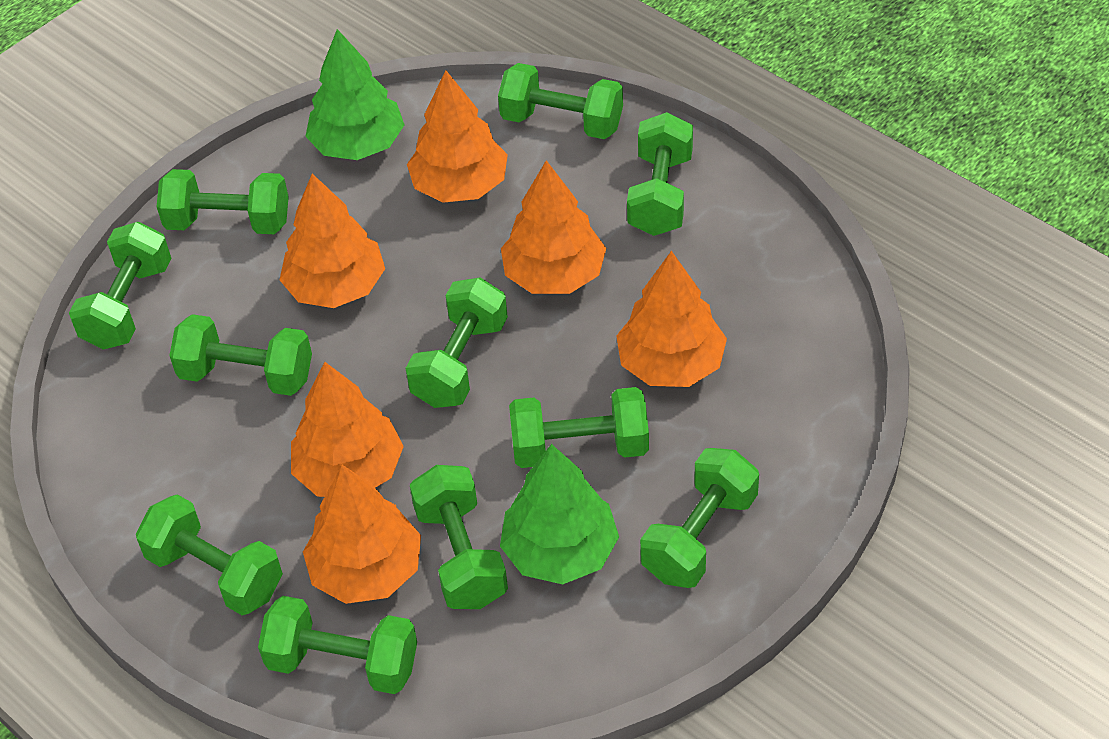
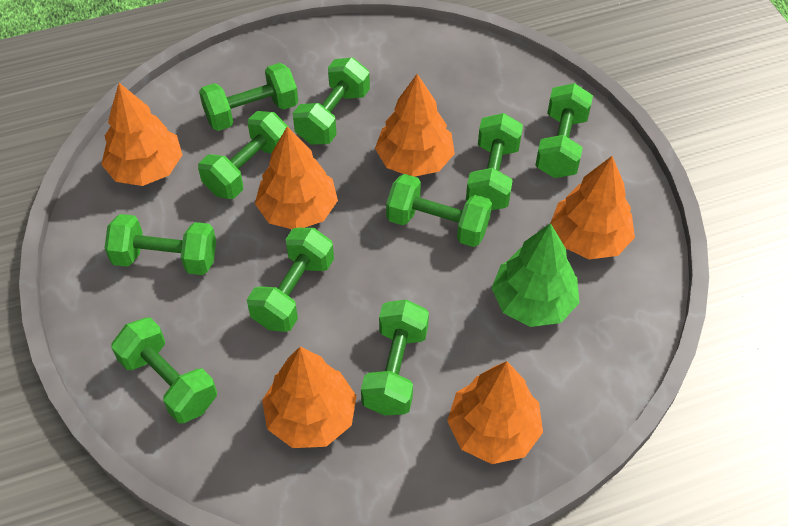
green dumbbell: 11 -> 10
green tree: 2 -> 1

